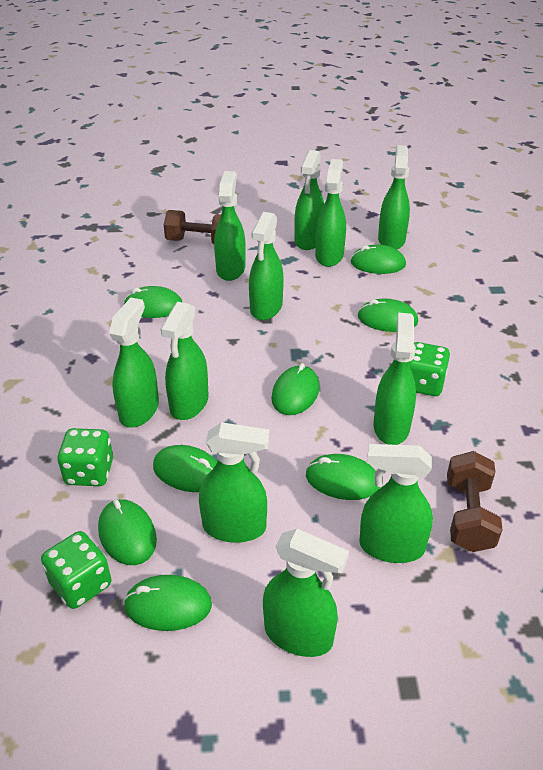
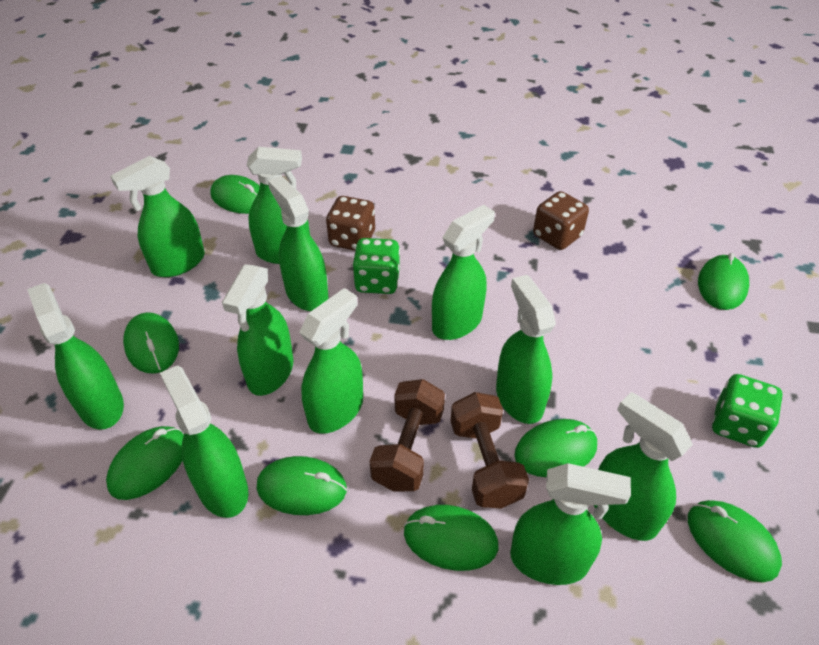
brown dice: 0 -> 2
green dice: 3 -> 2

